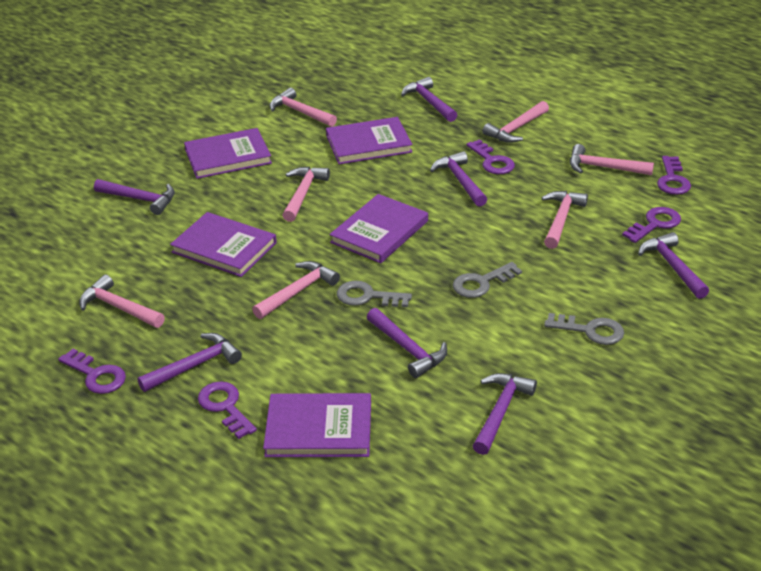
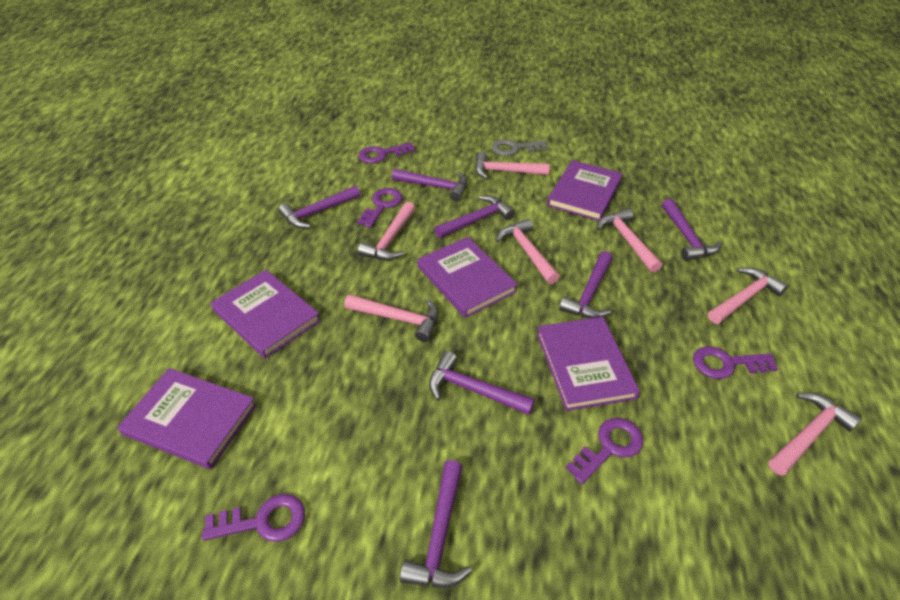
grey key: 3 -> 1

